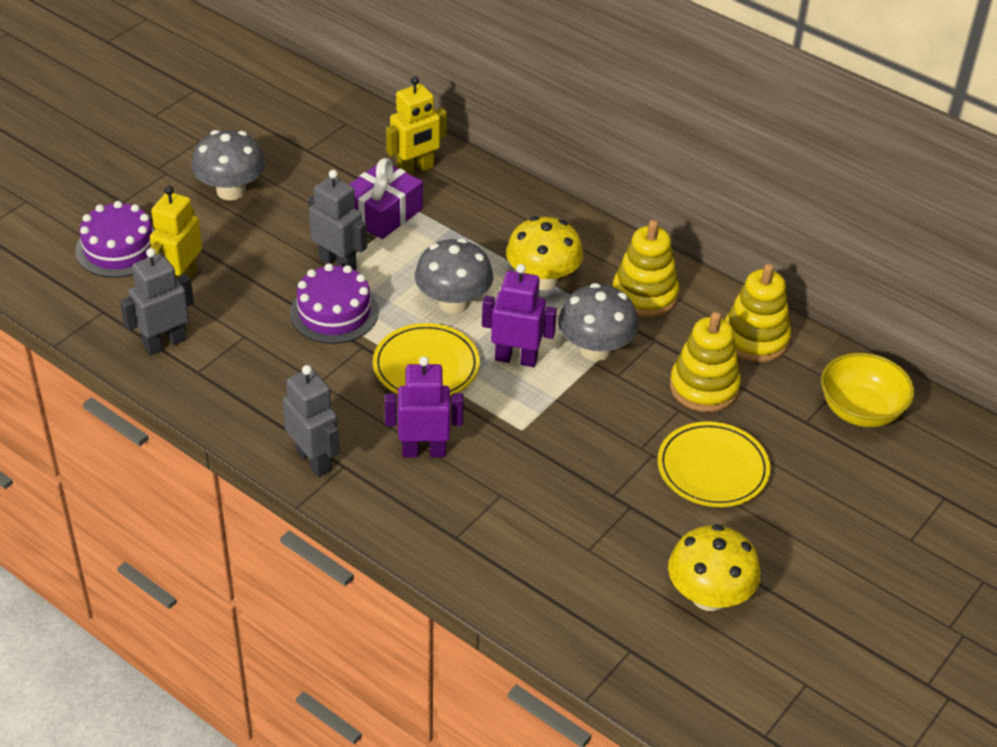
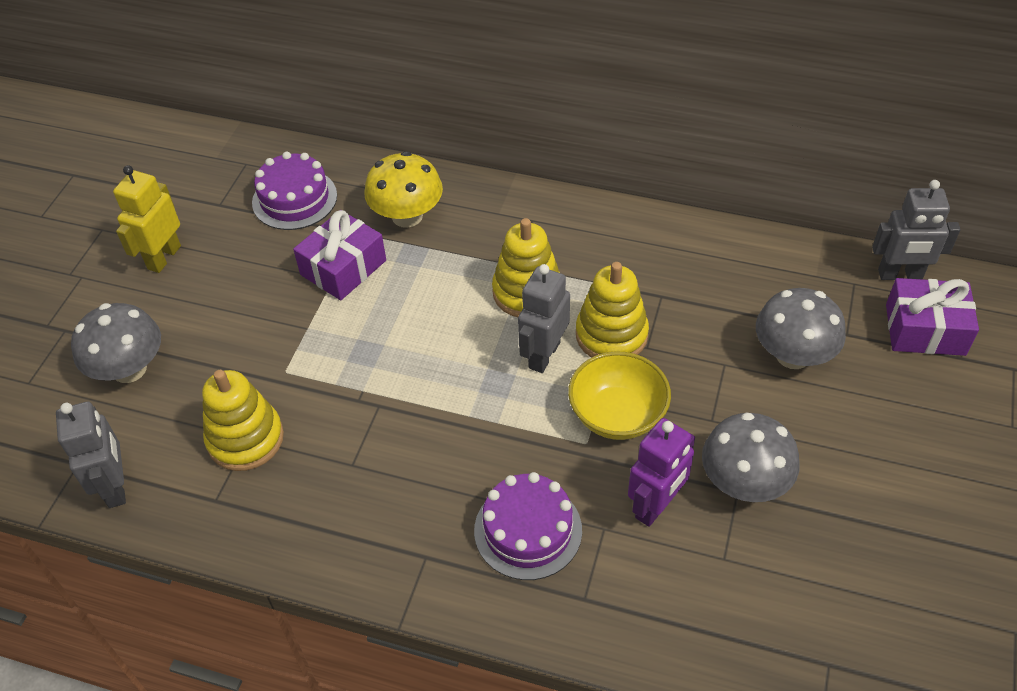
purple gift: 1 -> 2
purple robot: 2 -> 1
yellow mushroom: 2 -> 1
yellow plate: 2 -> 0
yellow robot: 2 -> 1

